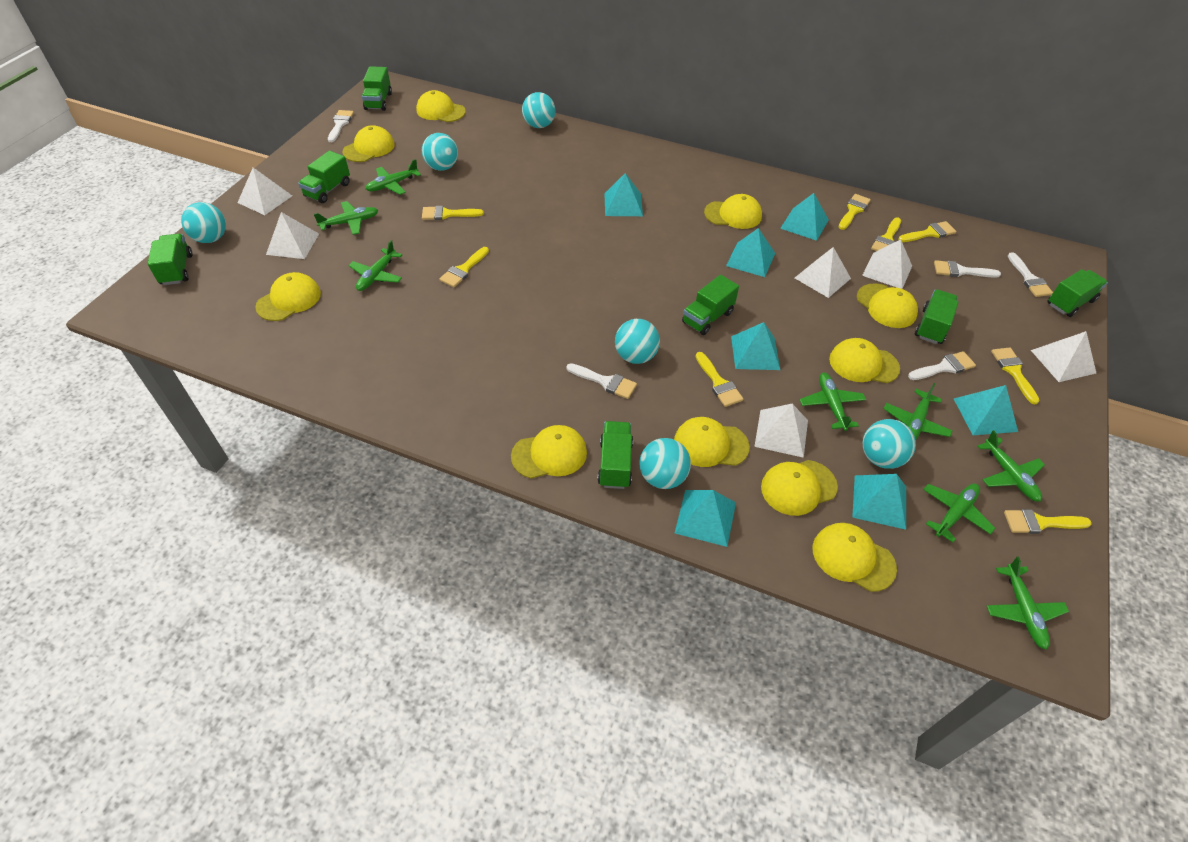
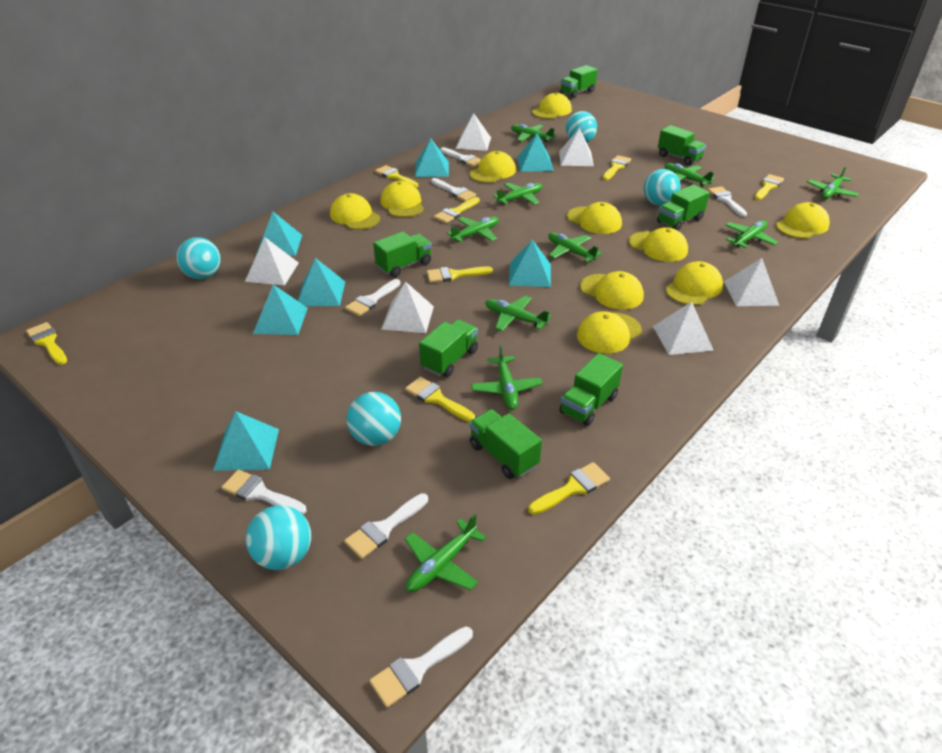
green plane: 8 -> 10
turquoise ball: 6 -> 5
white brush: 5 -> 7

